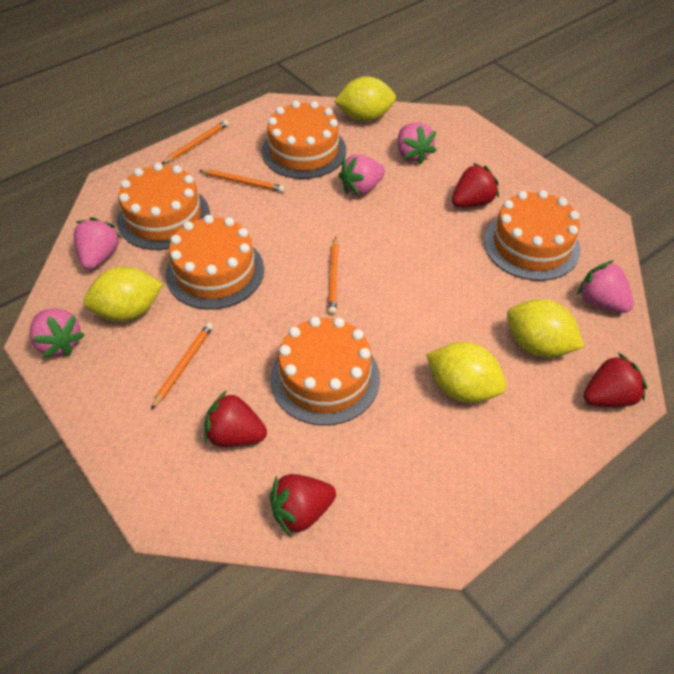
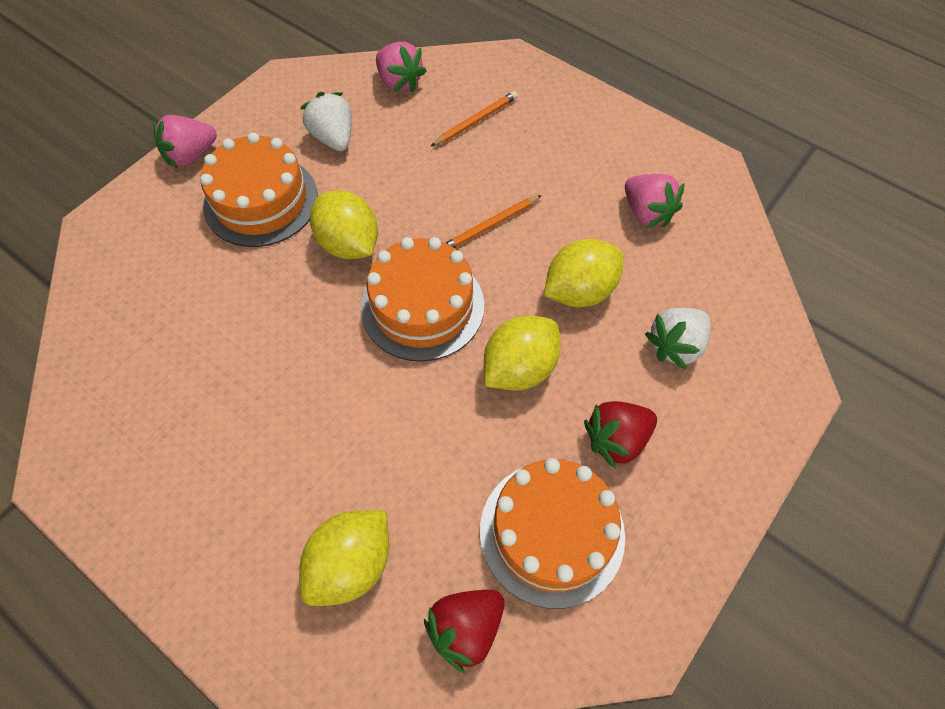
orange cake: 5 -> 3
orange pencil: 4 -> 2
pink strawberry: 5 -> 3
red strawberry: 4 -> 2
white strawberry: 0 -> 2

